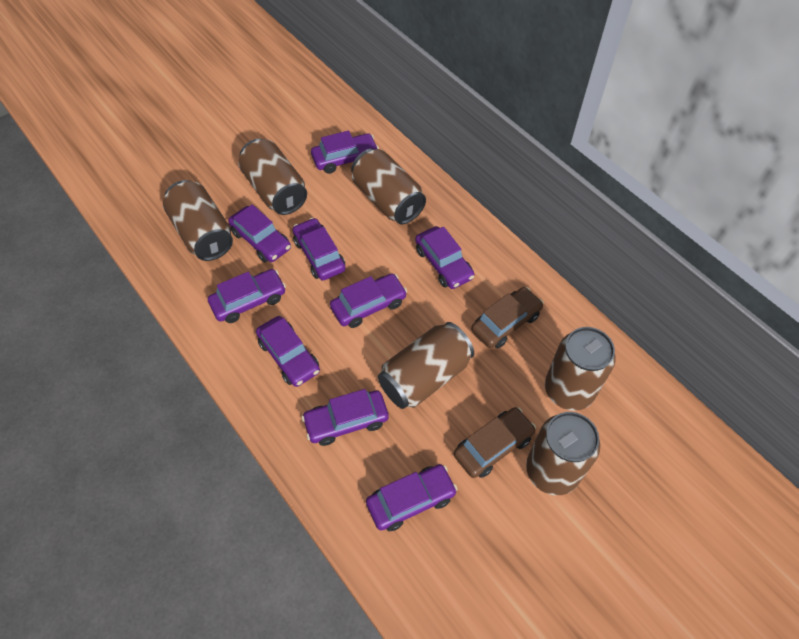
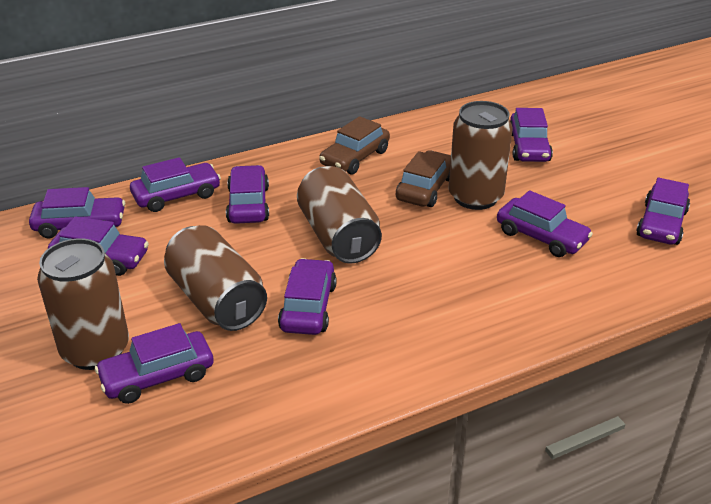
brown can: 6 -> 4

